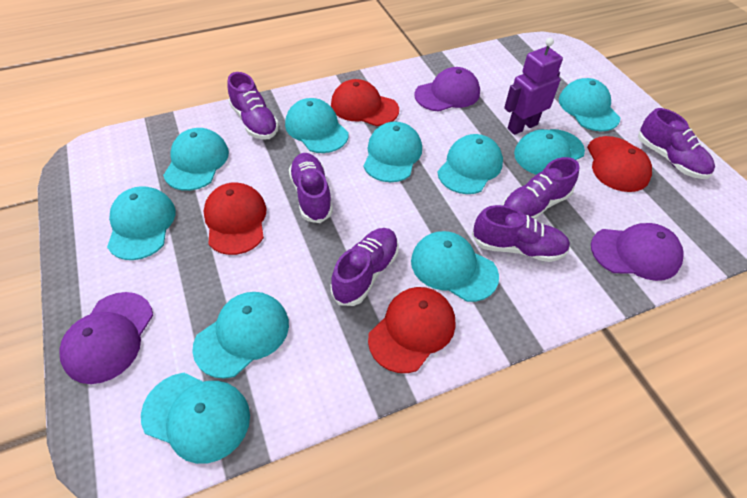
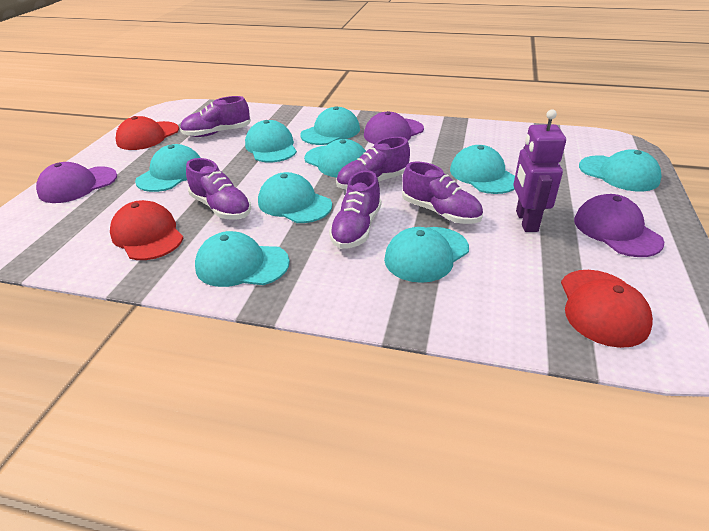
purple shoe: 6 -> 5
red cap: 4 -> 3
turquoise cap: 10 -> 9

